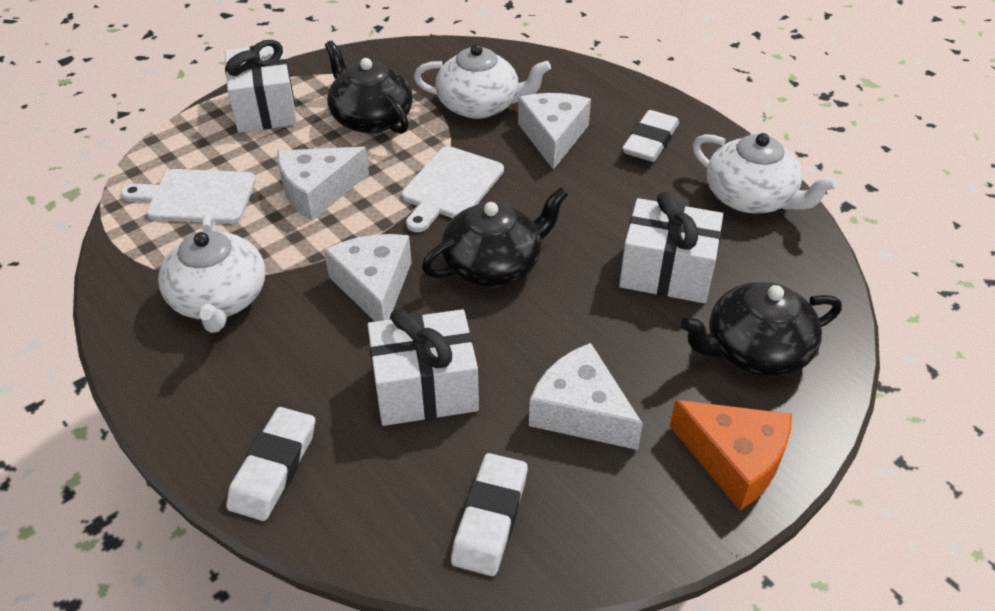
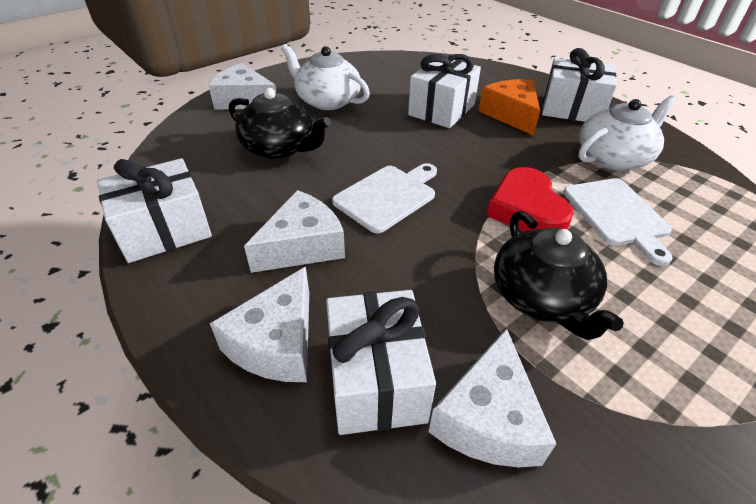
black teapot: 3 -> 2
red heart: 0 -> 1
white eraser: 3 -> 0
white gift: 3 -> 4
white teapot: 3 -> 2

